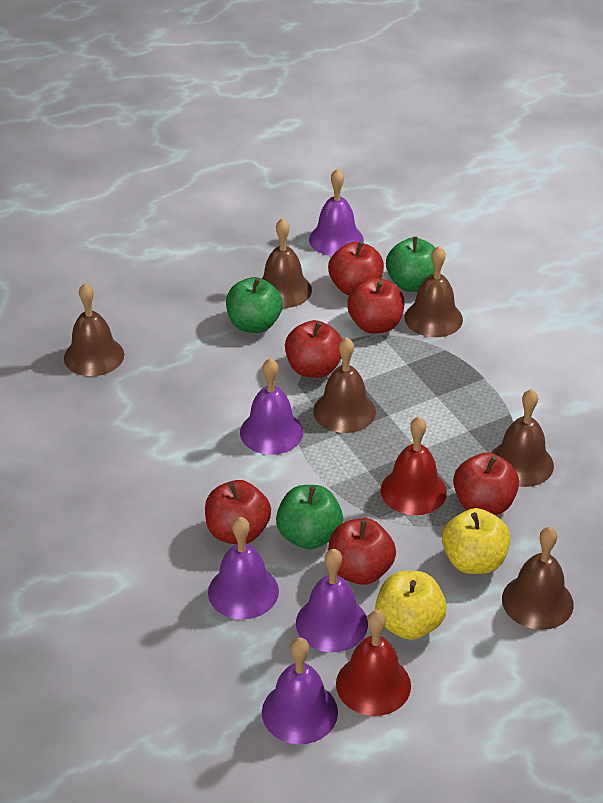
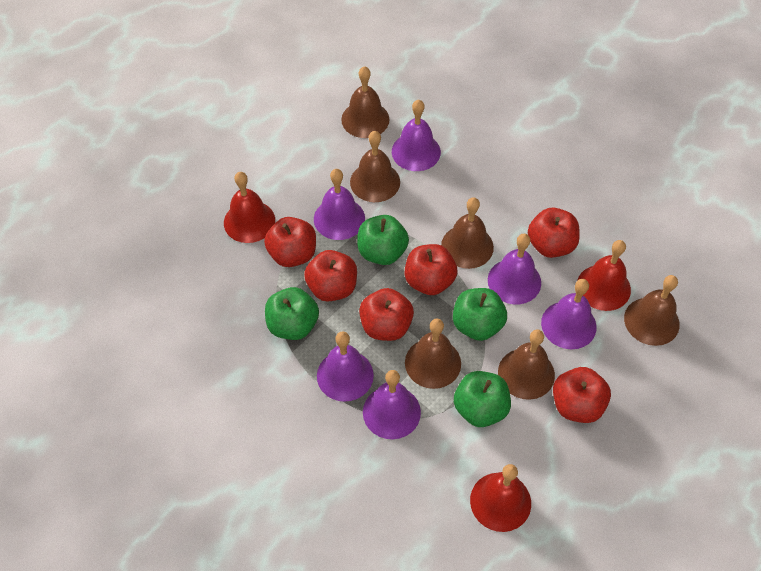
green apple: 3 -> 4
purple bell: 5 -> 6
red bell: 2 -> 3
yellow apple: 2 -> 0

